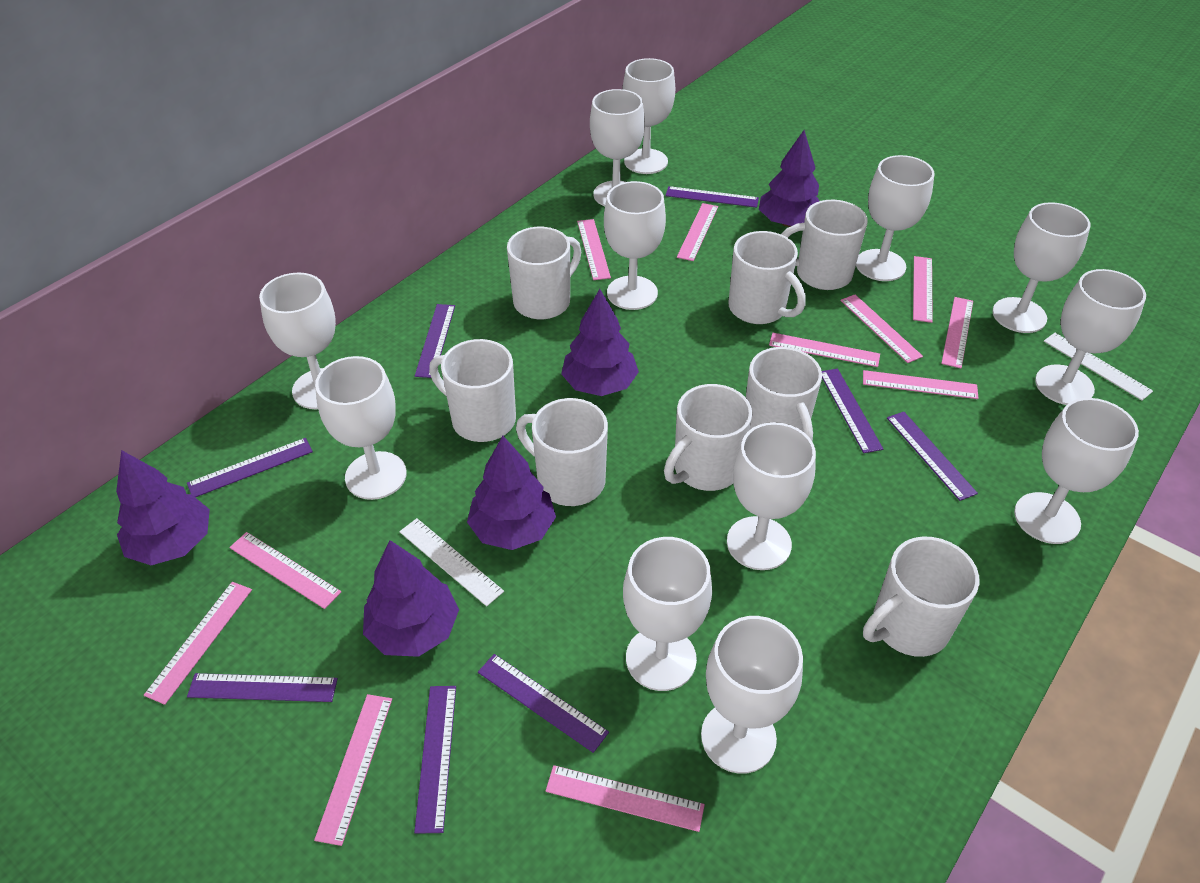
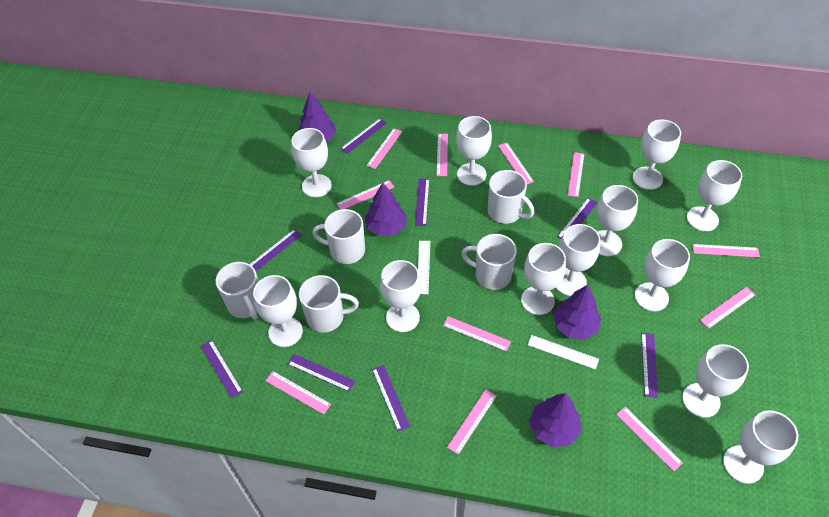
purple tree: 5 -> 4
white mug: 8 -> 5

